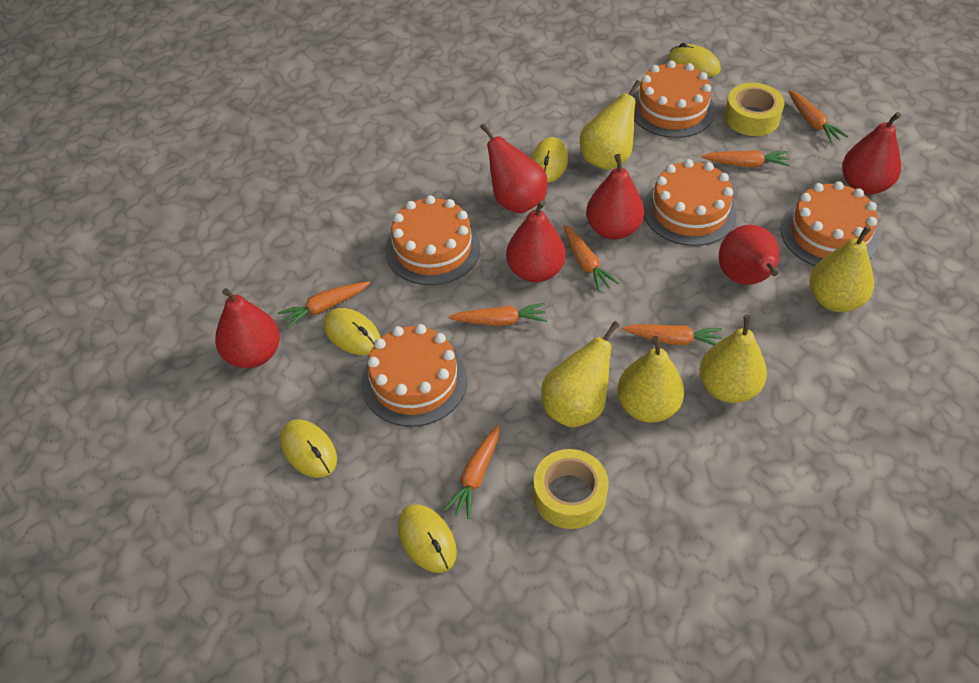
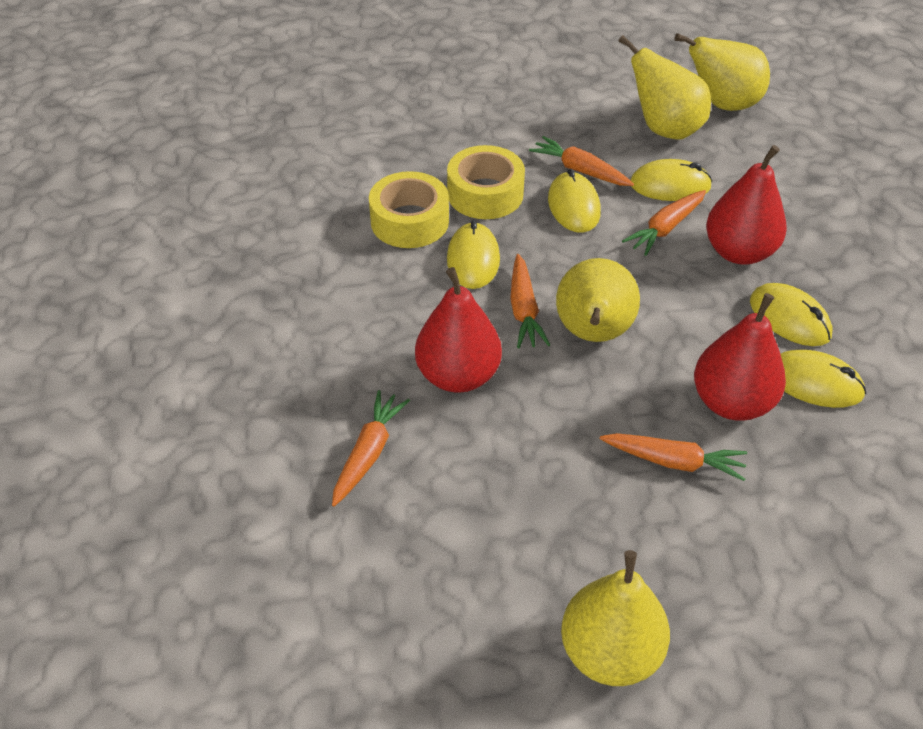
orange cake: 5 -> 0
orange carrot: 7 -> 5
red pear: 6 -> 3
yellow pear: 5 -> 4

